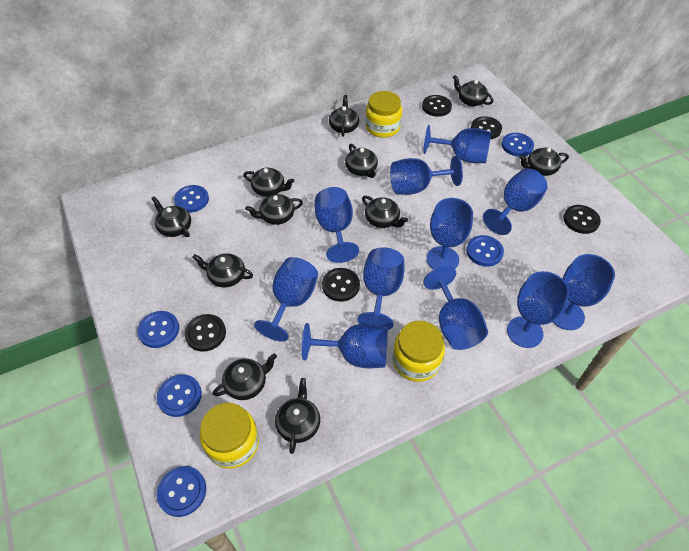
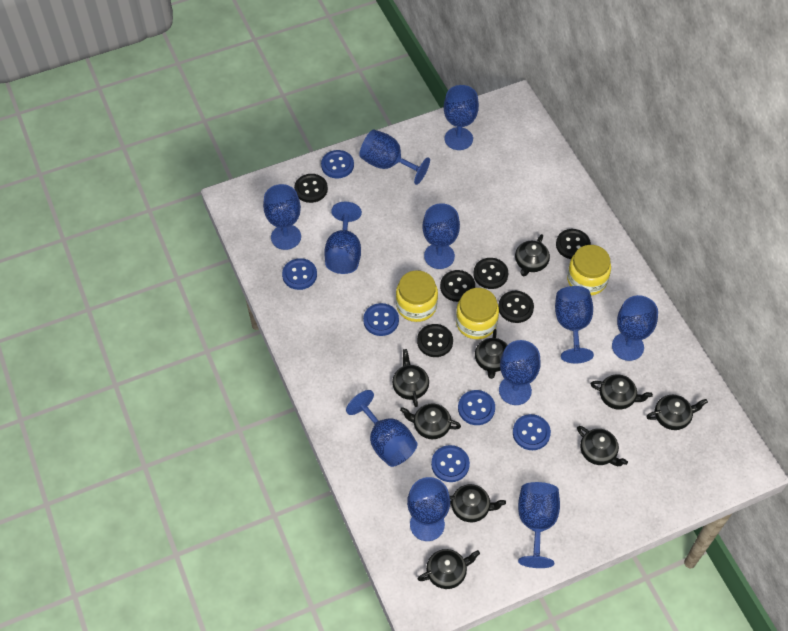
black button: 5 -> 6
black teapot: 11 -> 9

